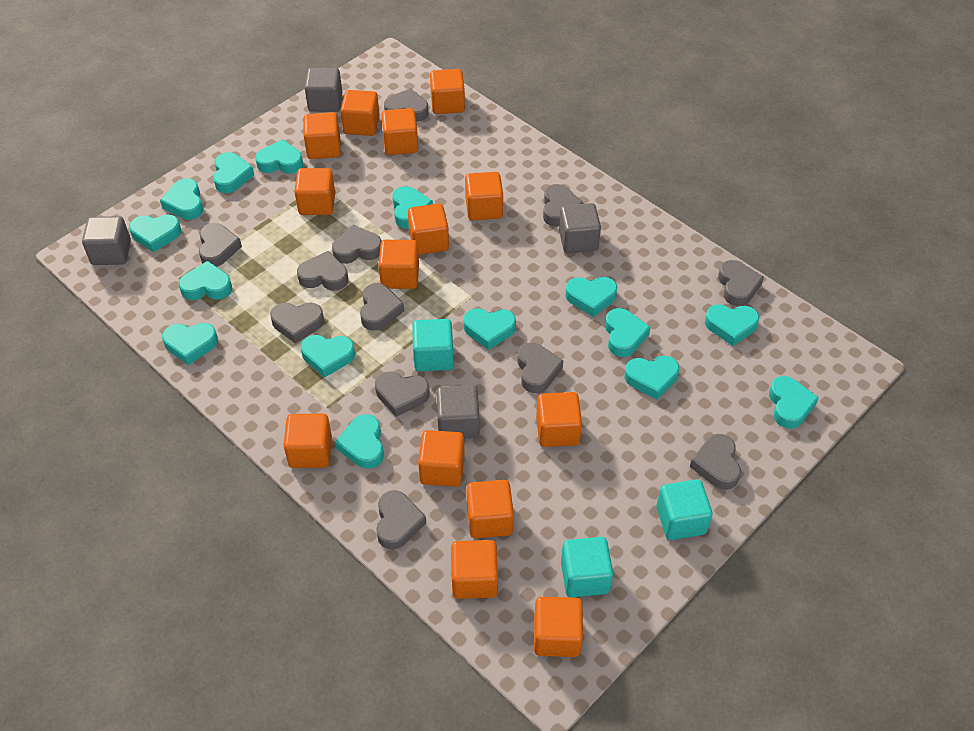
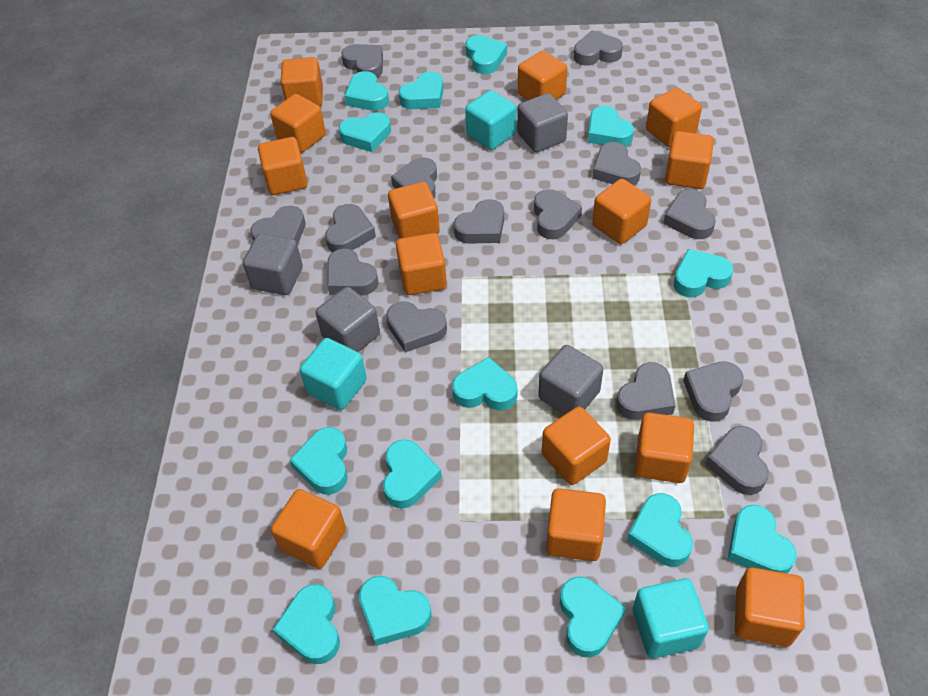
grey heart: 12 -> 14
turquoise heart: 15 -> 14

